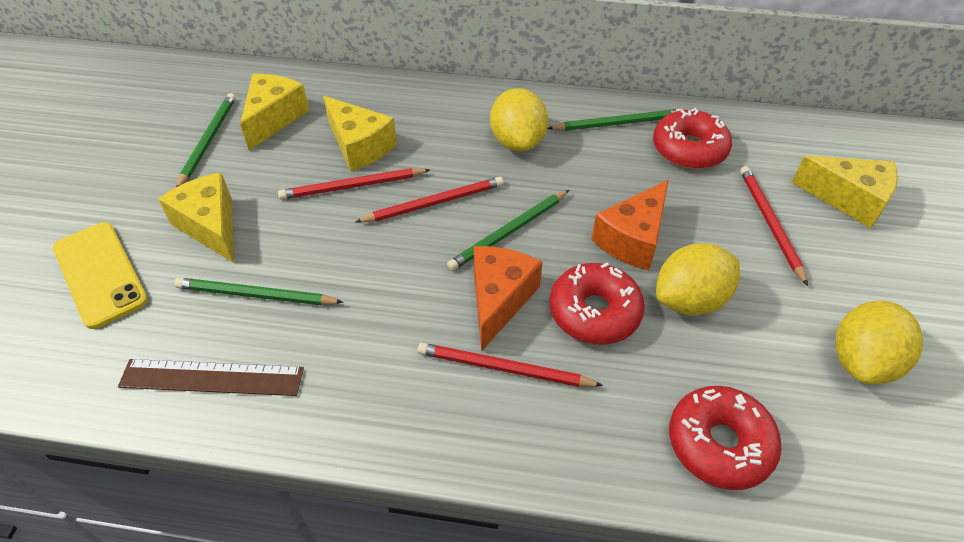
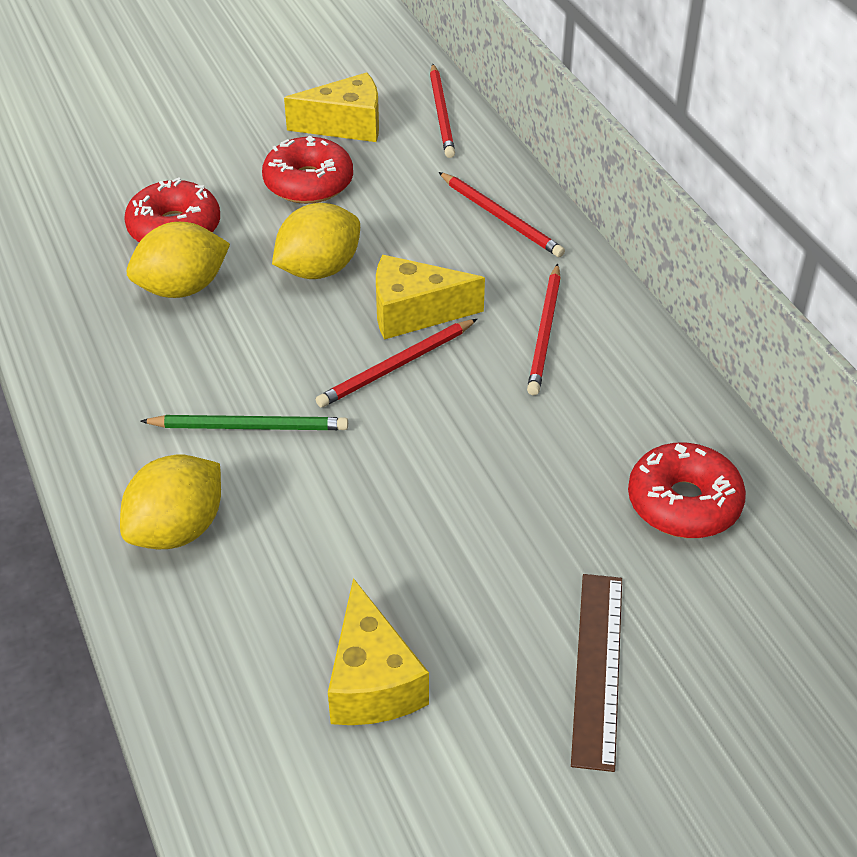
green pencil: 4 -> 1
orange cheese: 2 -> 0
yellow cheese: 4 -> 3
yellow phone: 1 -> 0

